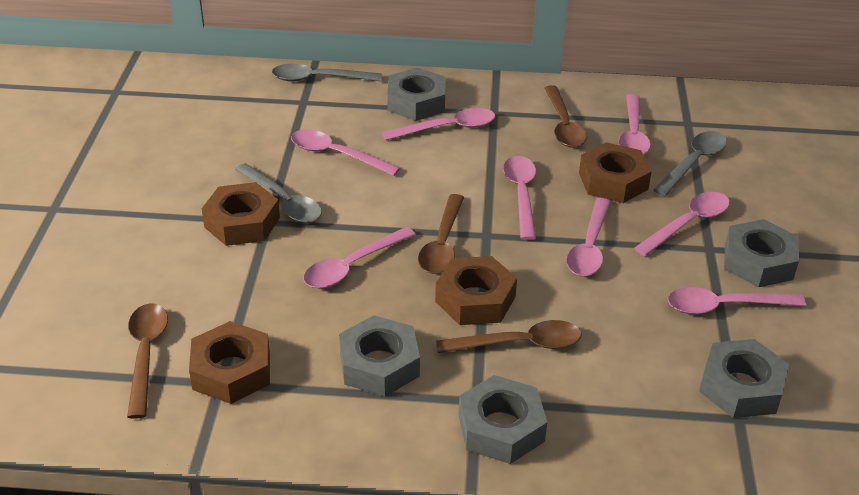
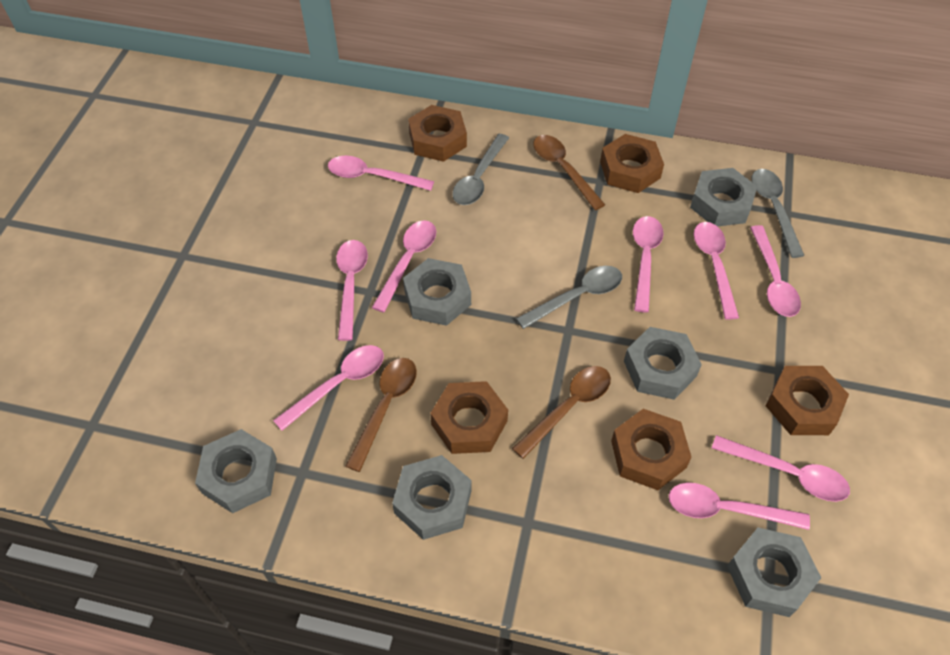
brown nut: 4 -> 5
brown spoon: 4 -> 3
grey nut: 5 -> 6
pink spoon: 8 -> 9

